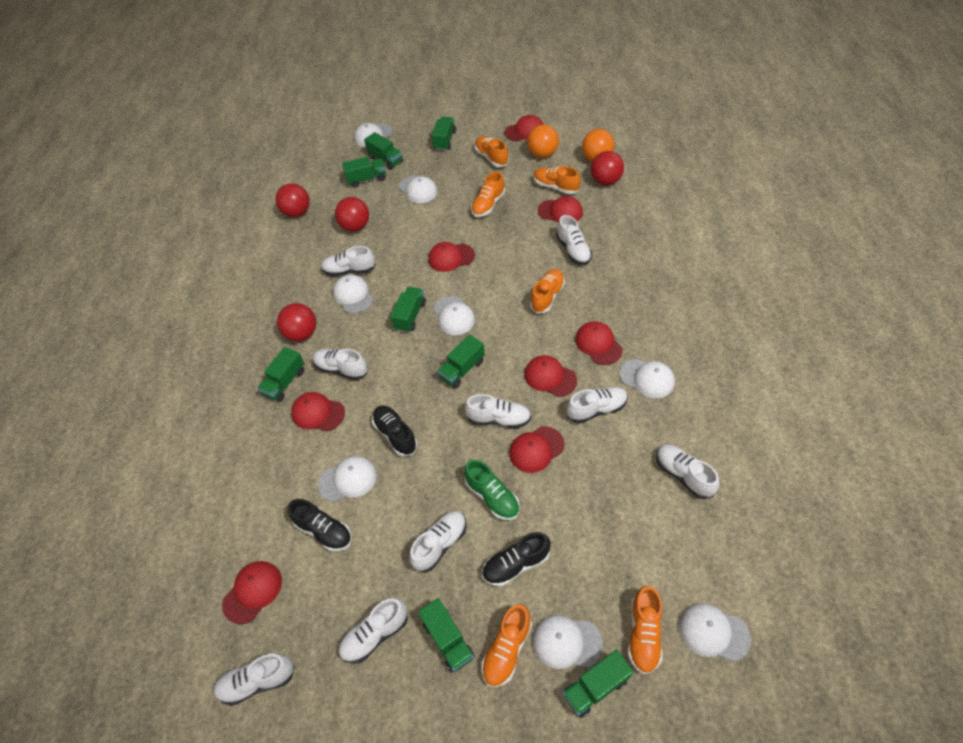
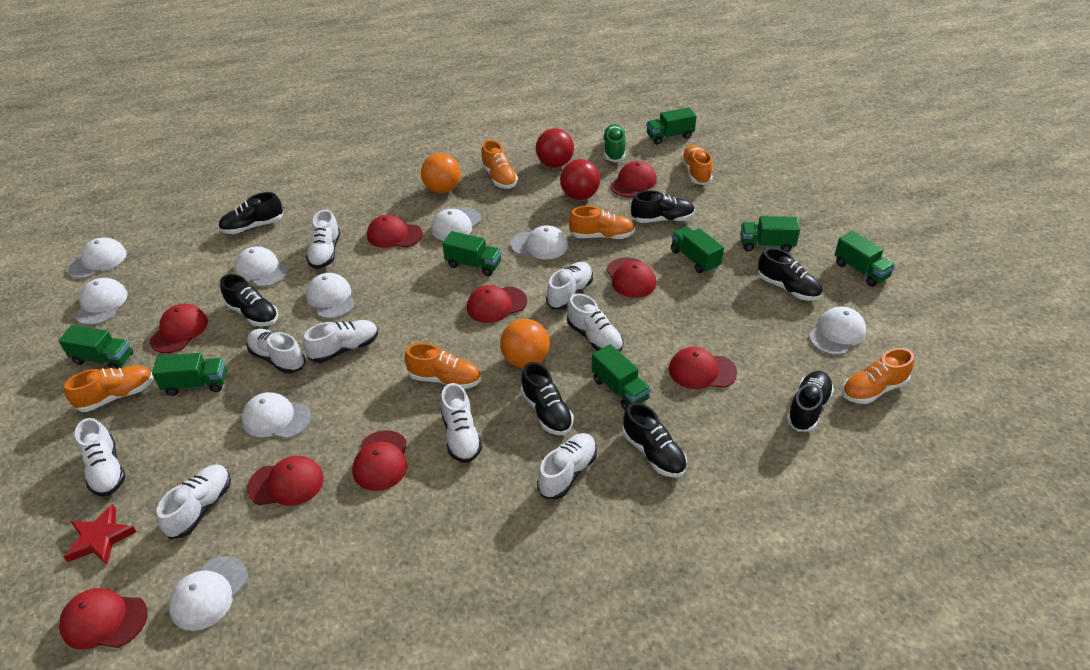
black shoe: 3 -> 7
red ball: 4 -> 2
red cap: 8 -> 9
red star: 0 -> 1
white cap: 8 -> 9

